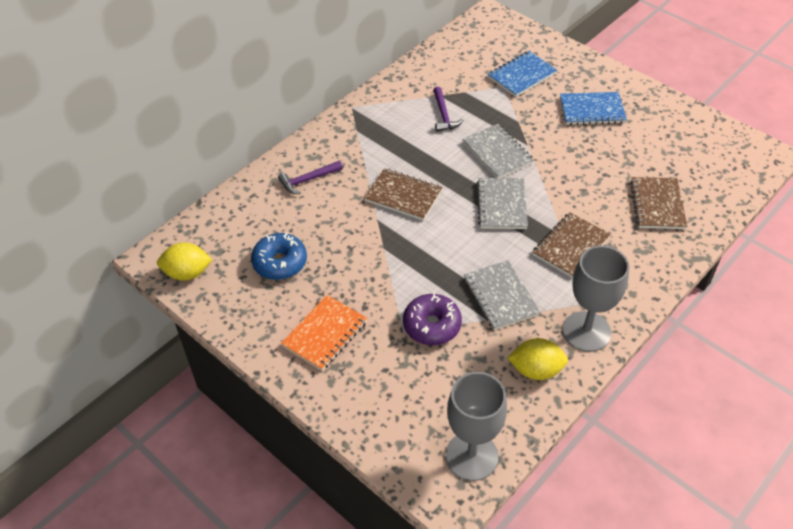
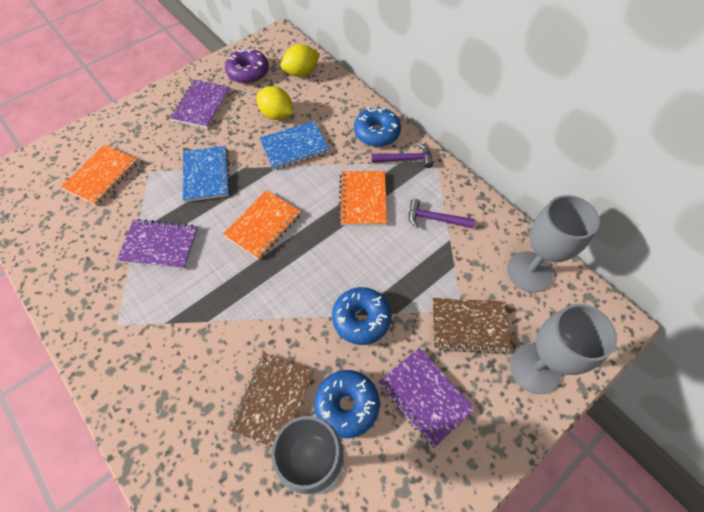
blue donut: 1 -> 3
brown notebook: 3 -> 2
grey goblet: 2 -> 3
grey notebook: 3 -> 0
orange notebook: 1 -> 3
purple notebook: 0 -> 3

